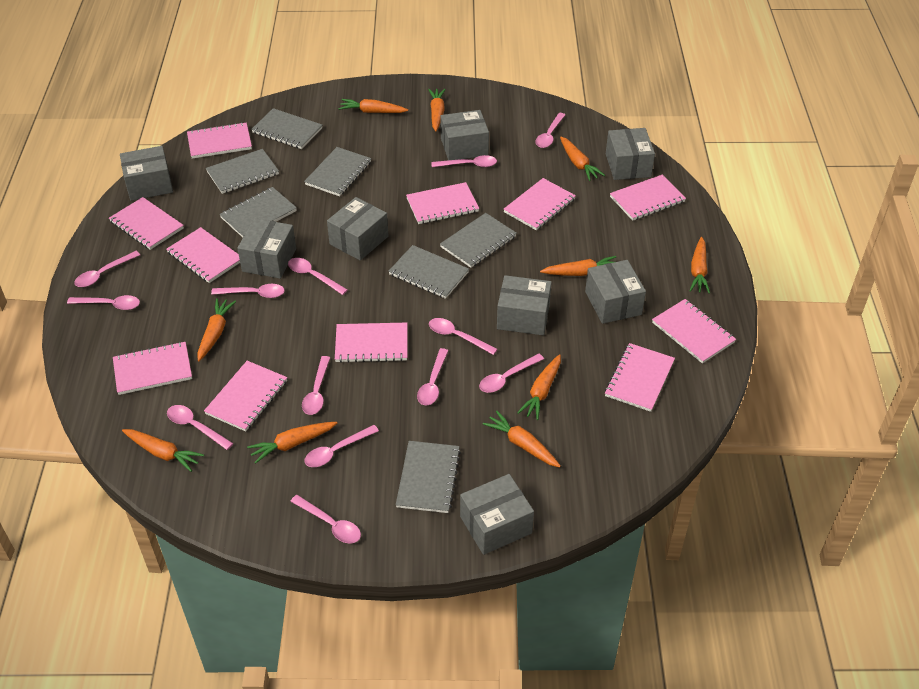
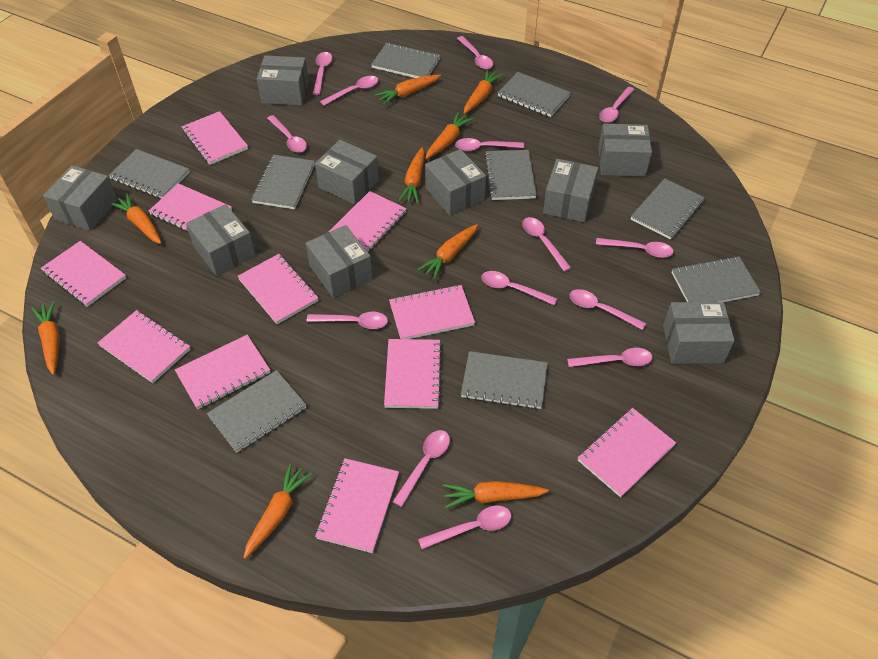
grey box: 8 -> 9
grey notebook: 7 -> 9
orange carrot: 10 -> 9
pink spoon: 13 -> 14

